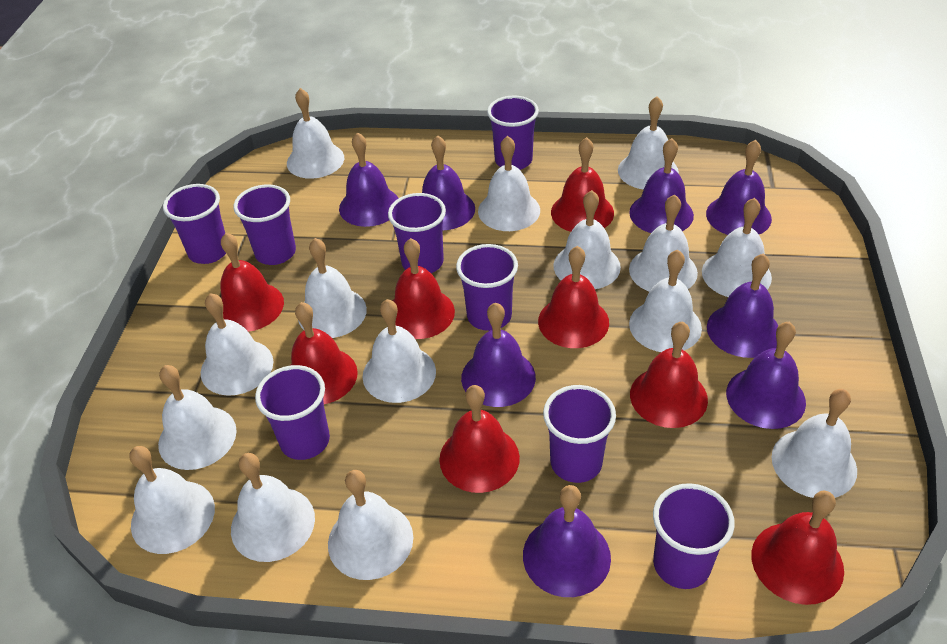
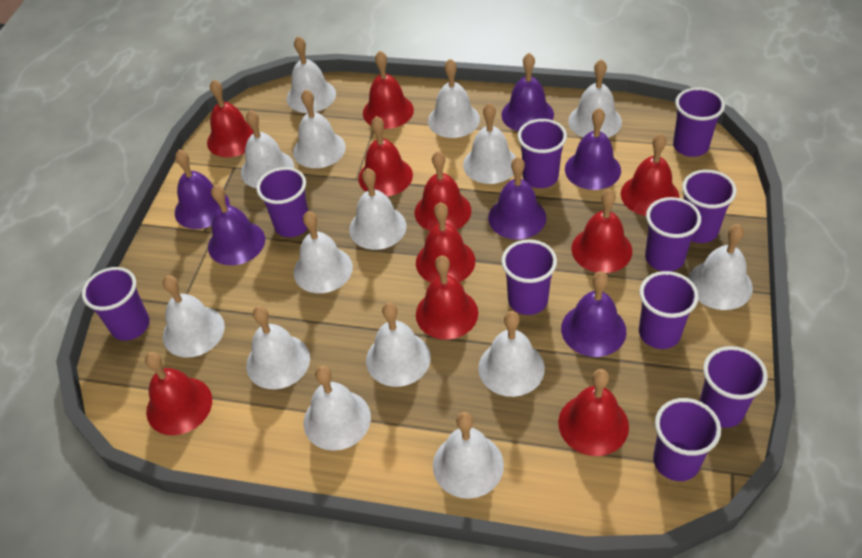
purple bell: 8 -> 6
purple cup: 8 -> 10
red bell: 8 -> 10

